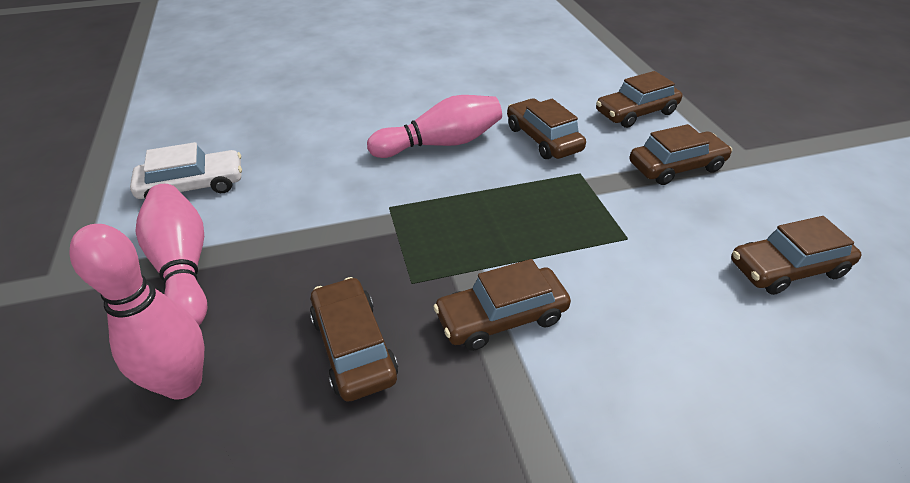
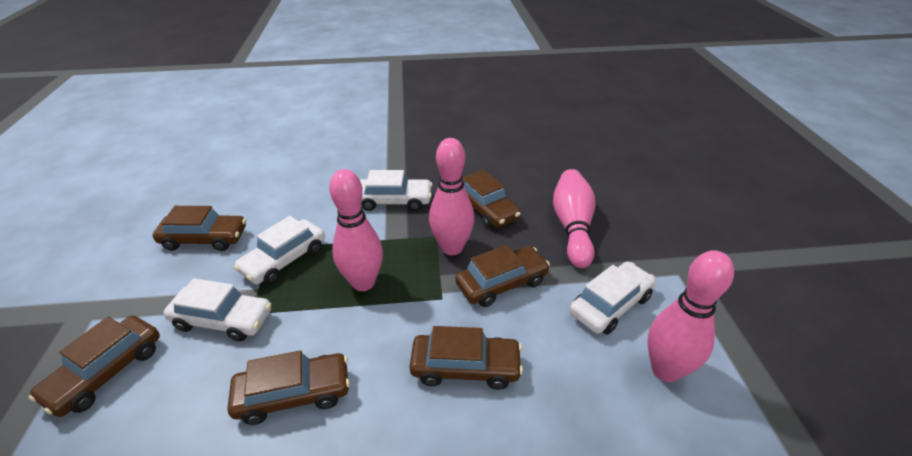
pink bowling pin: 3 -> 4
white car: 1 -> 4

